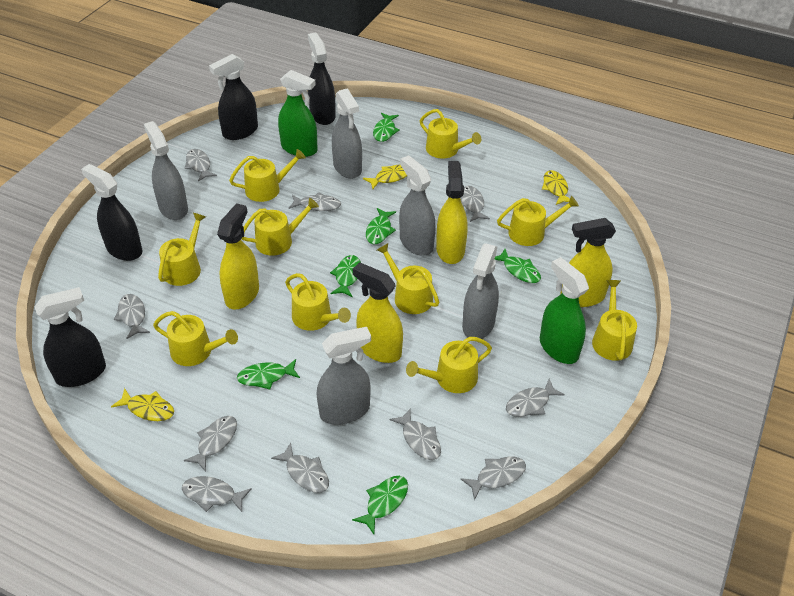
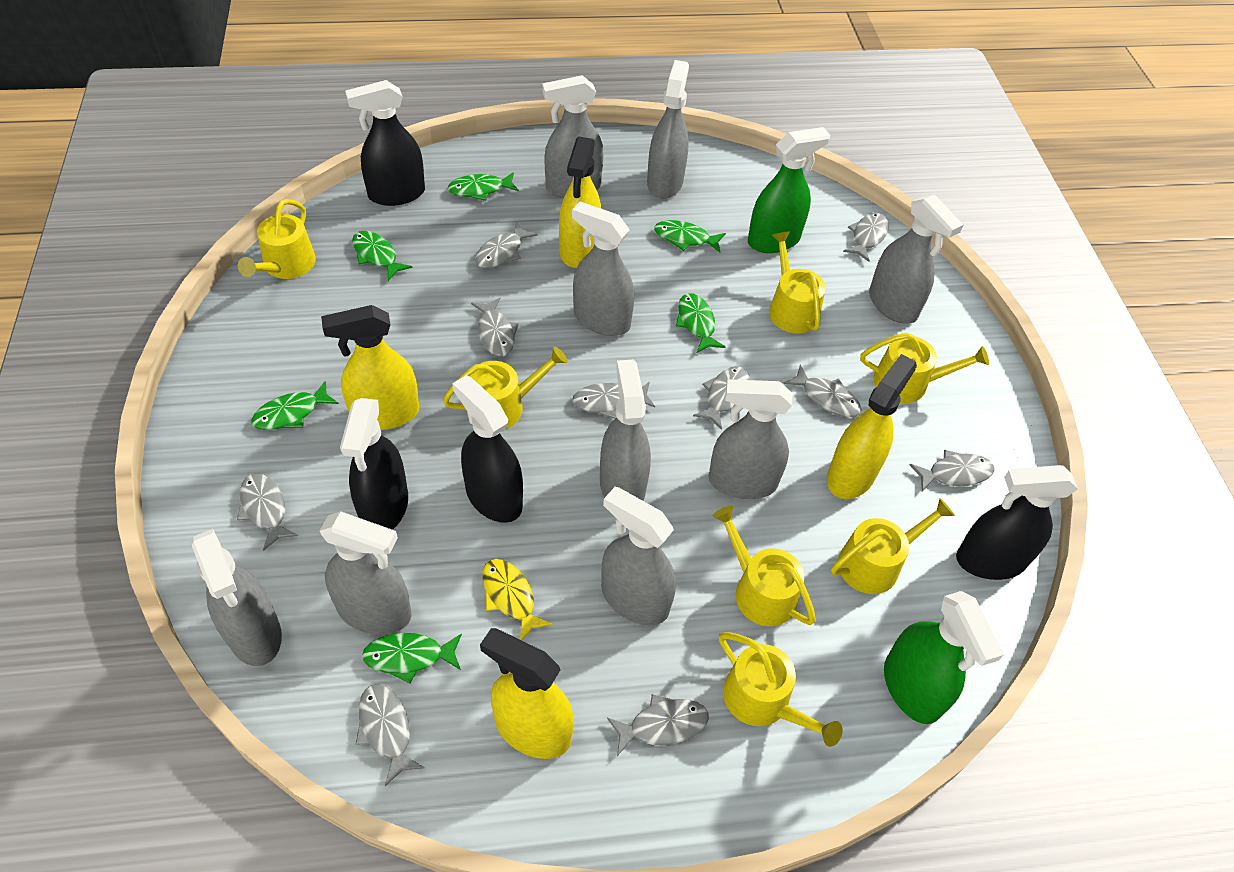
grey spray bottle: 5 -> 9
yellow fish: 3 -> 1
yellow watering can: 10 -> 7

